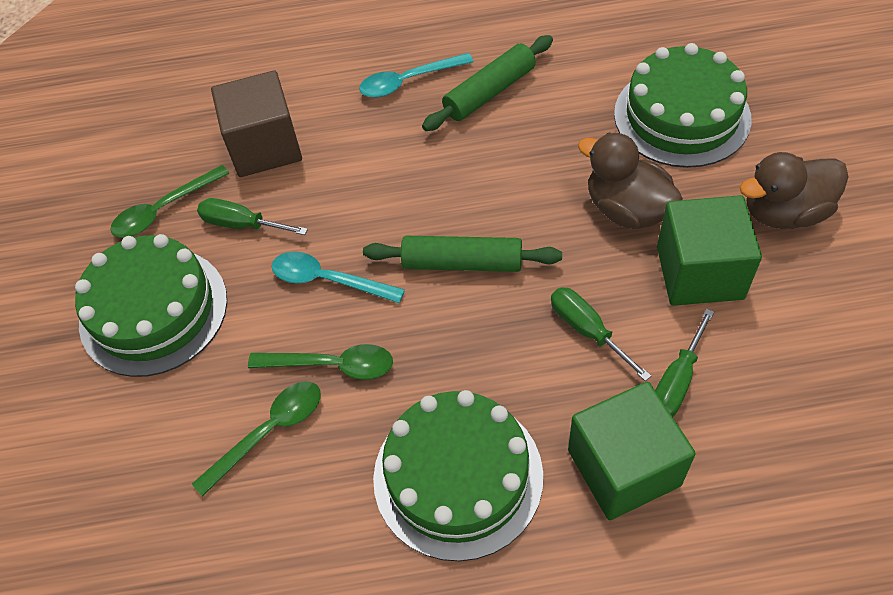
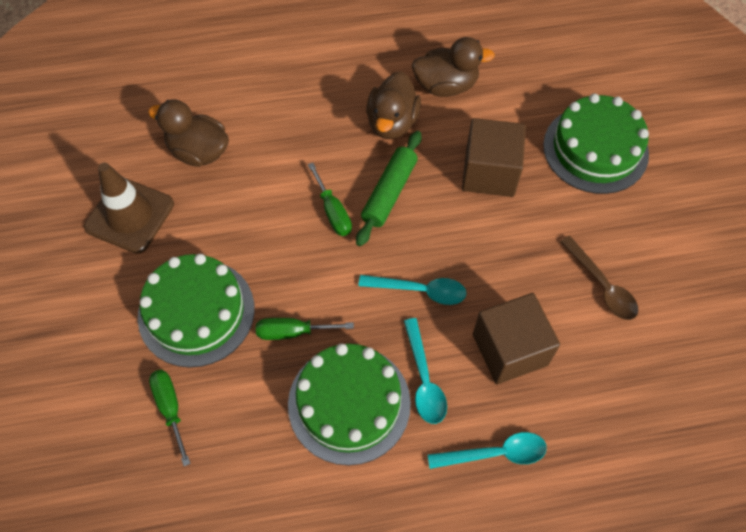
brown cube: 1 -> 2
brown duck: 2 -> 3
brown spoon: 0 -> 1
brown traffic cone: 0 -> 1
green cube: 2 -> 0
green rolling pin: 2 -> 1
green spoon: 3 -> 0
turquoise spoon: 2 -> 3

